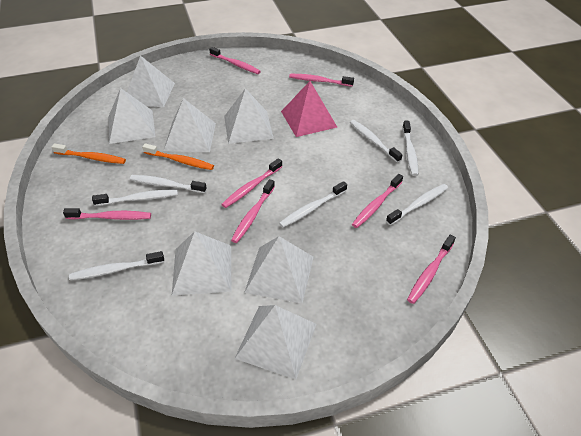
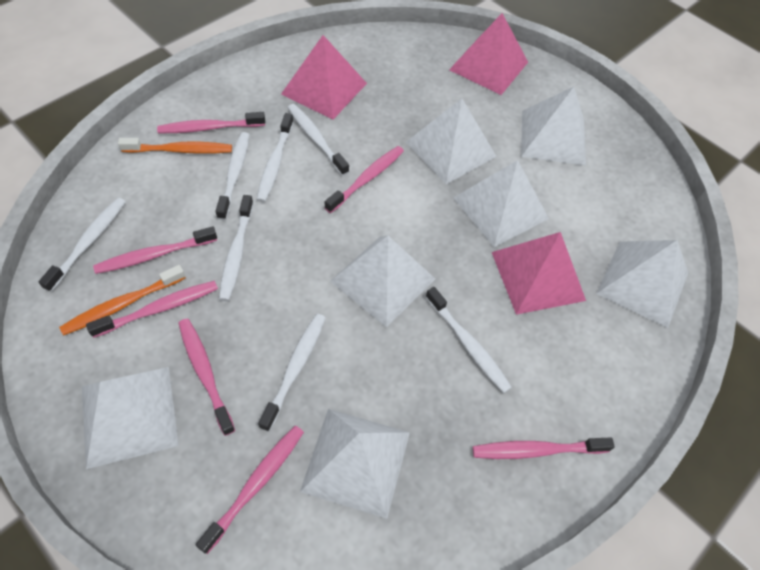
pink pyramid: 1 -> 3

